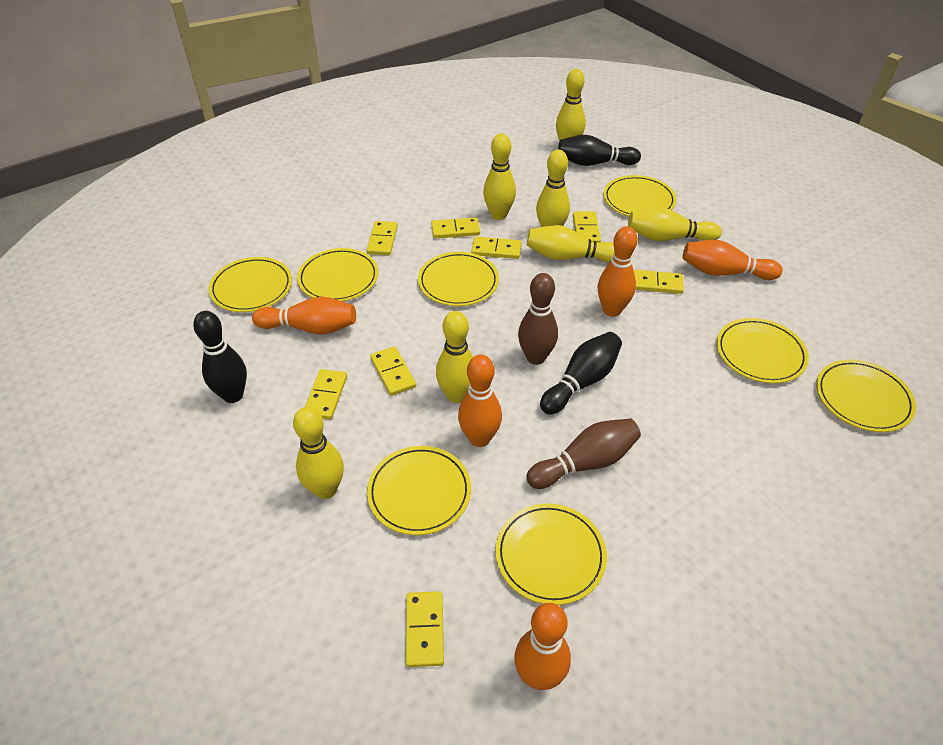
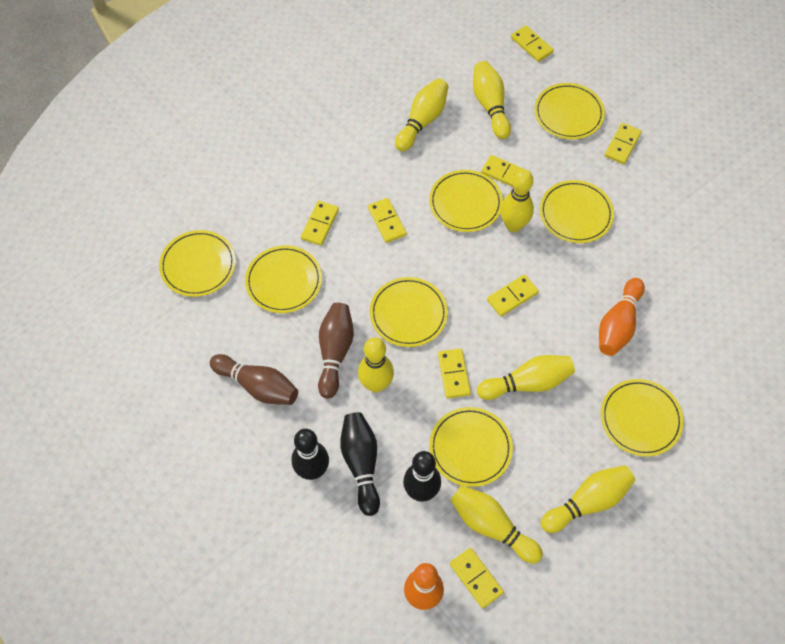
orange bowling pin: 5 -> 2

